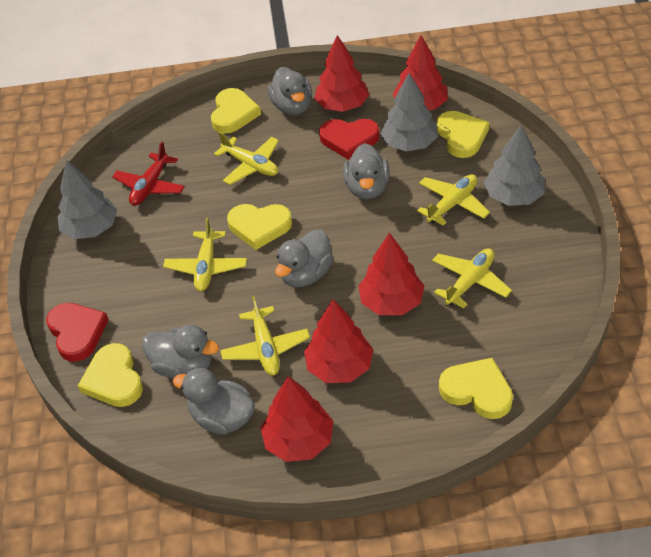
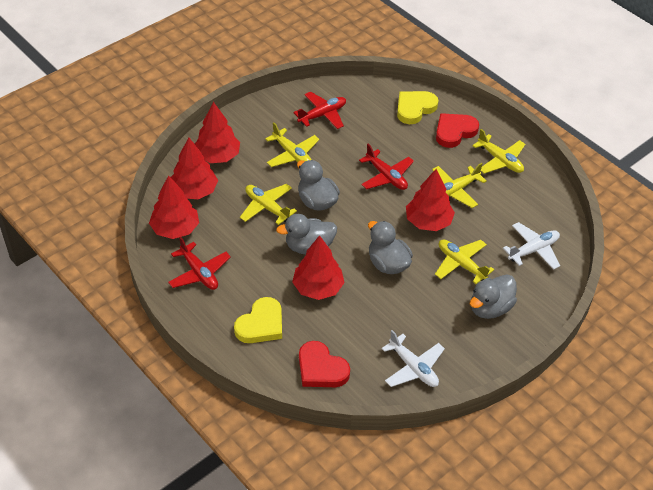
grey duck: 5 -> 4
grey tree: 3 -> 0
red plane: 1 -> 3
white plane: 0 -> 2
yellow heart: 5 -> 2

